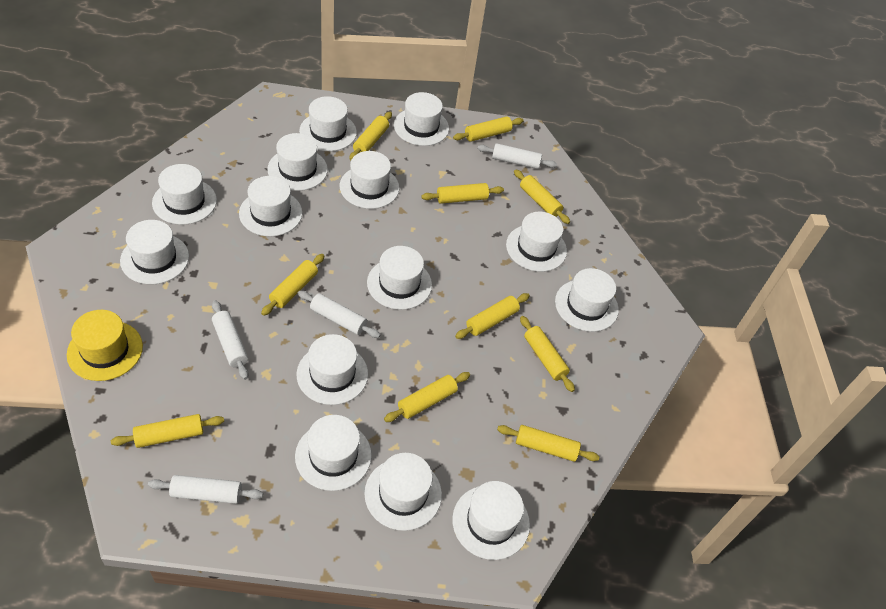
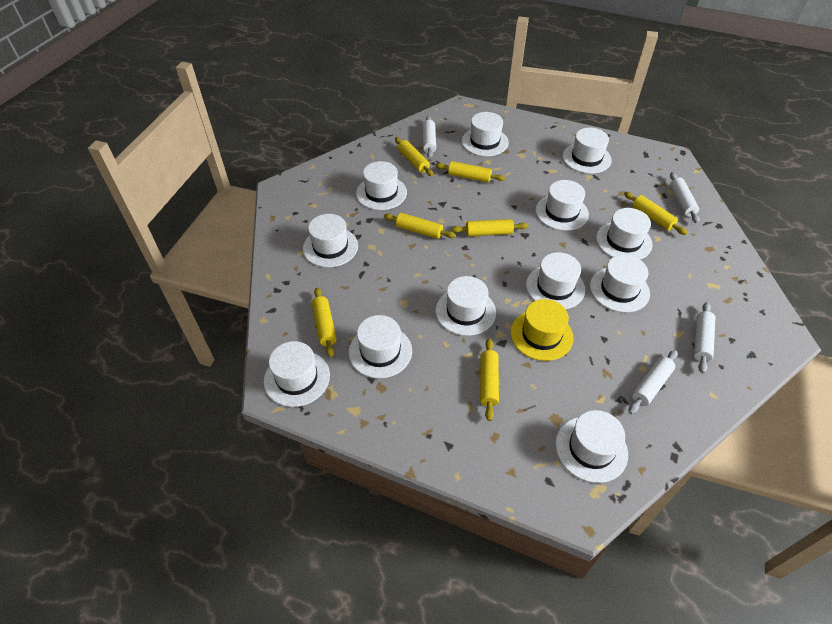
white hat: 14 -> 12
yellow rolling pin: 10 -> 7

